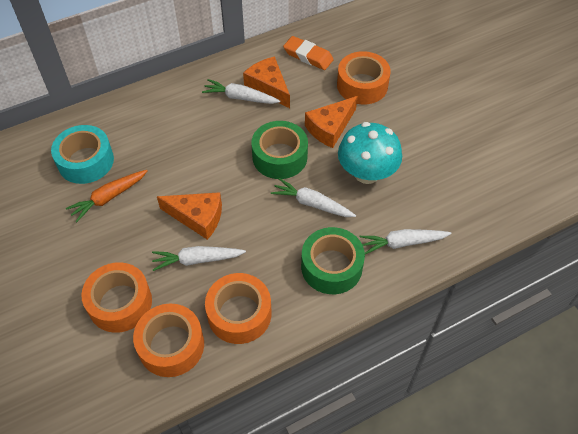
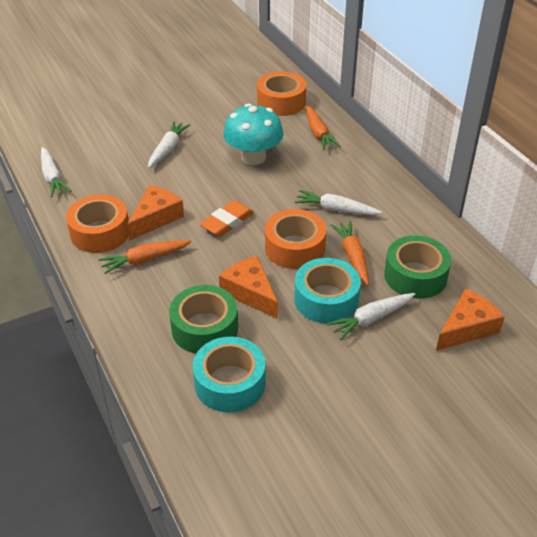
orange carrot: 1 -> 3
orange tape: 4 -> 3
turquoise tape: 1 -> 2

